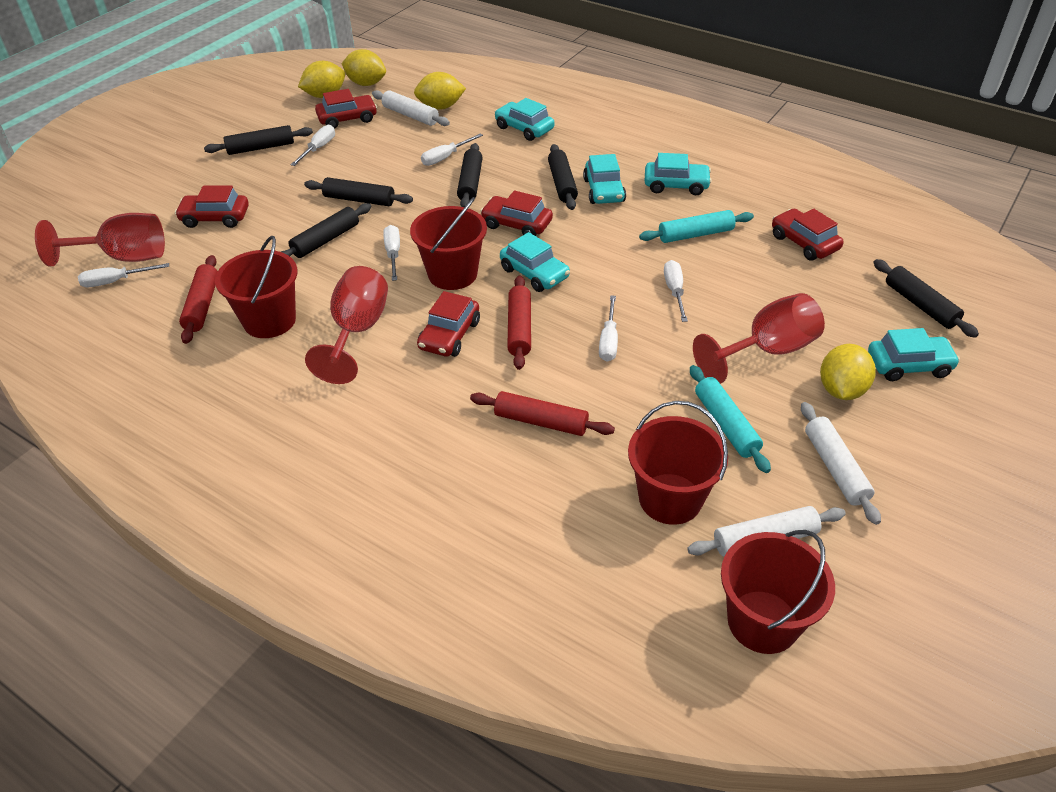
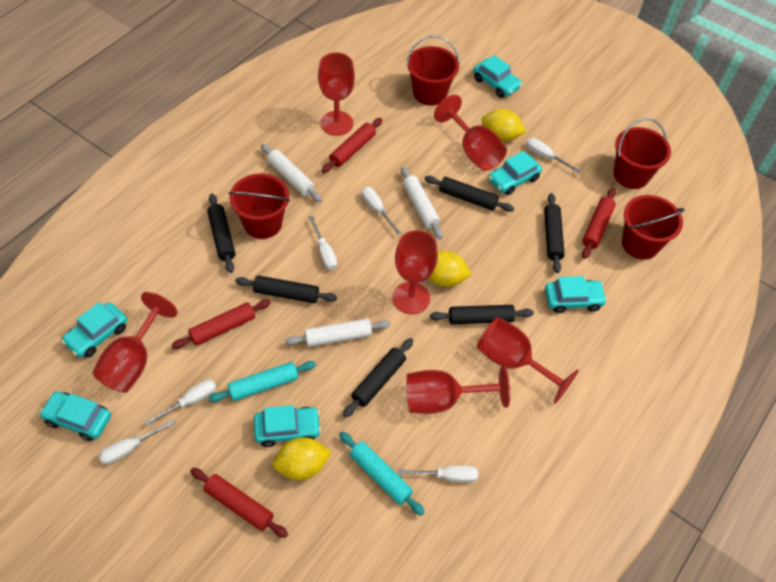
red car: 5 -> 0
red goblet: 3 -> 6
red rolling pin: 3 -> 4
turquoise car: 5 -> 6
yellow lemon: 4 -> 3

